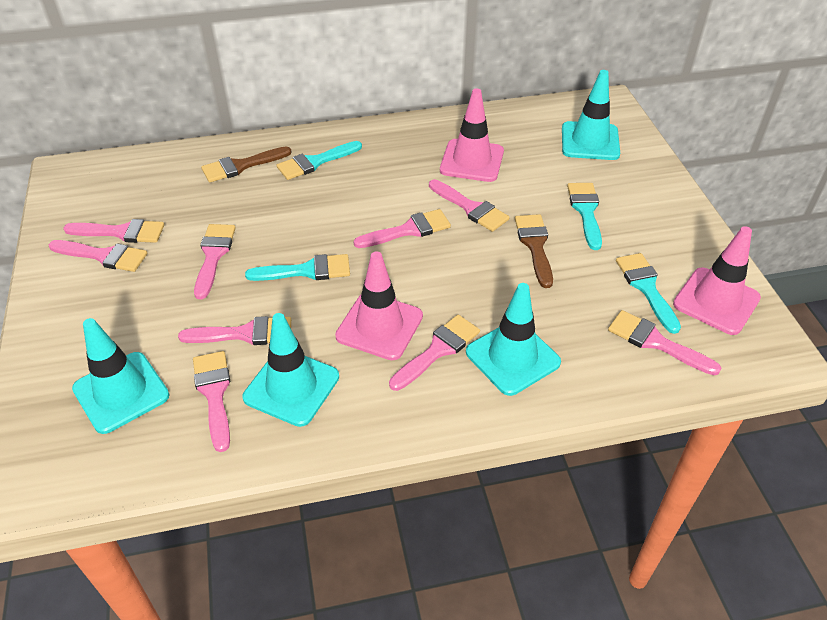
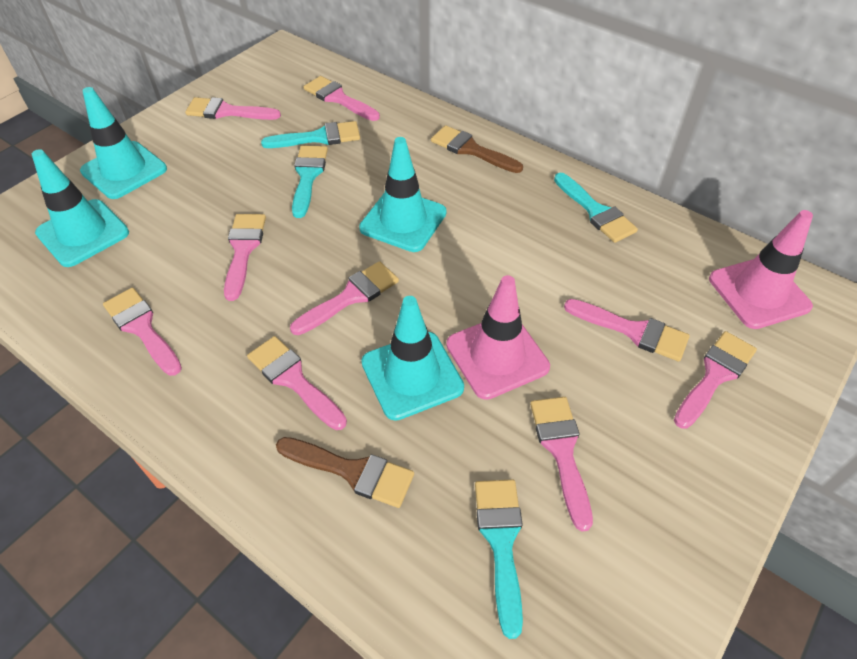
pink traffic cone: 3 -> 2

